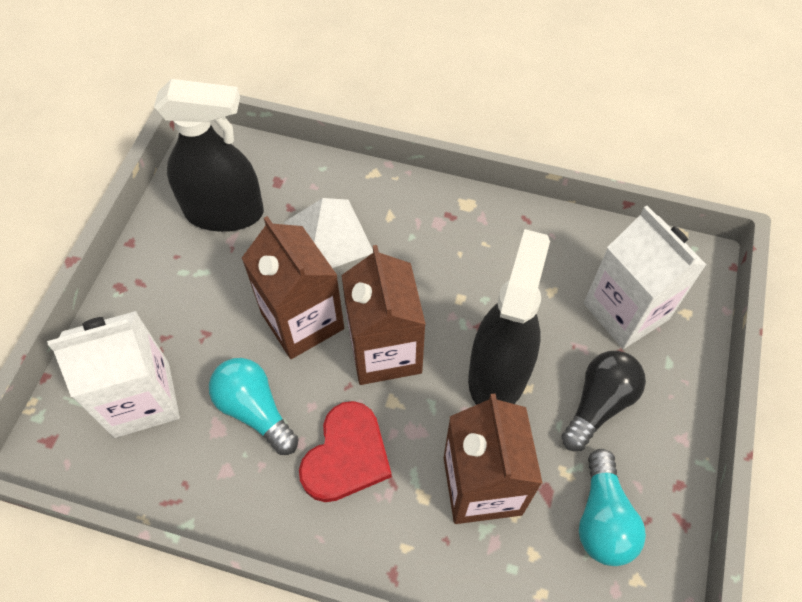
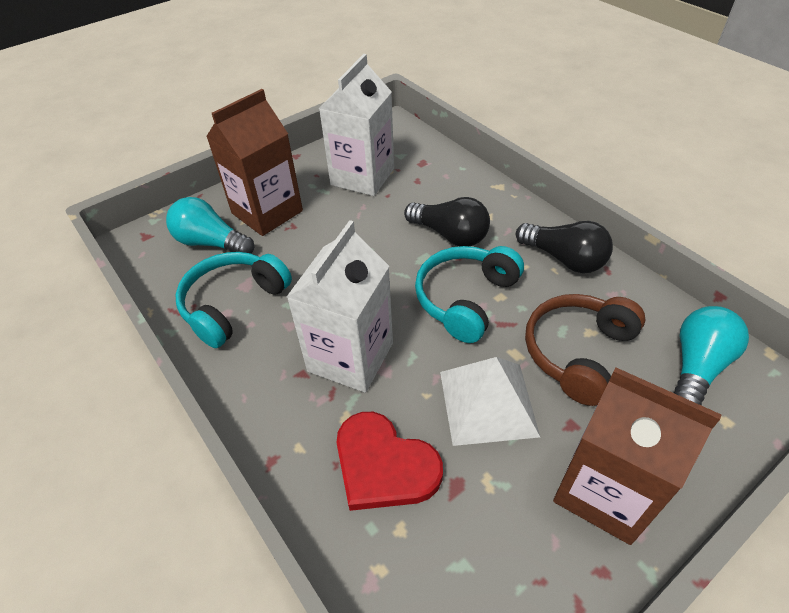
black light bulb: 1 -> 2
black spray bottle: 2 -> 0
brown carton: 3 -> 2
brown headphones: 0 -> 1
turquoise headphones: 0 -> 2

